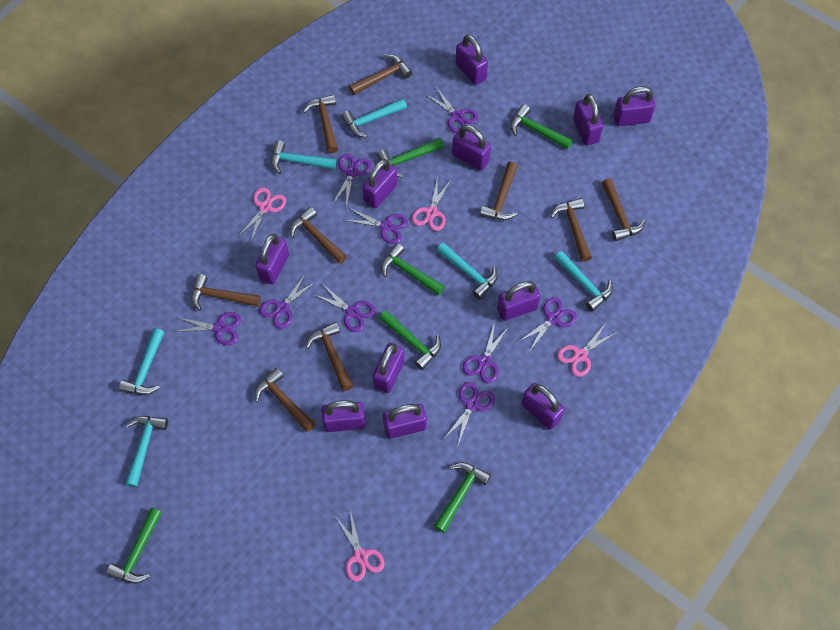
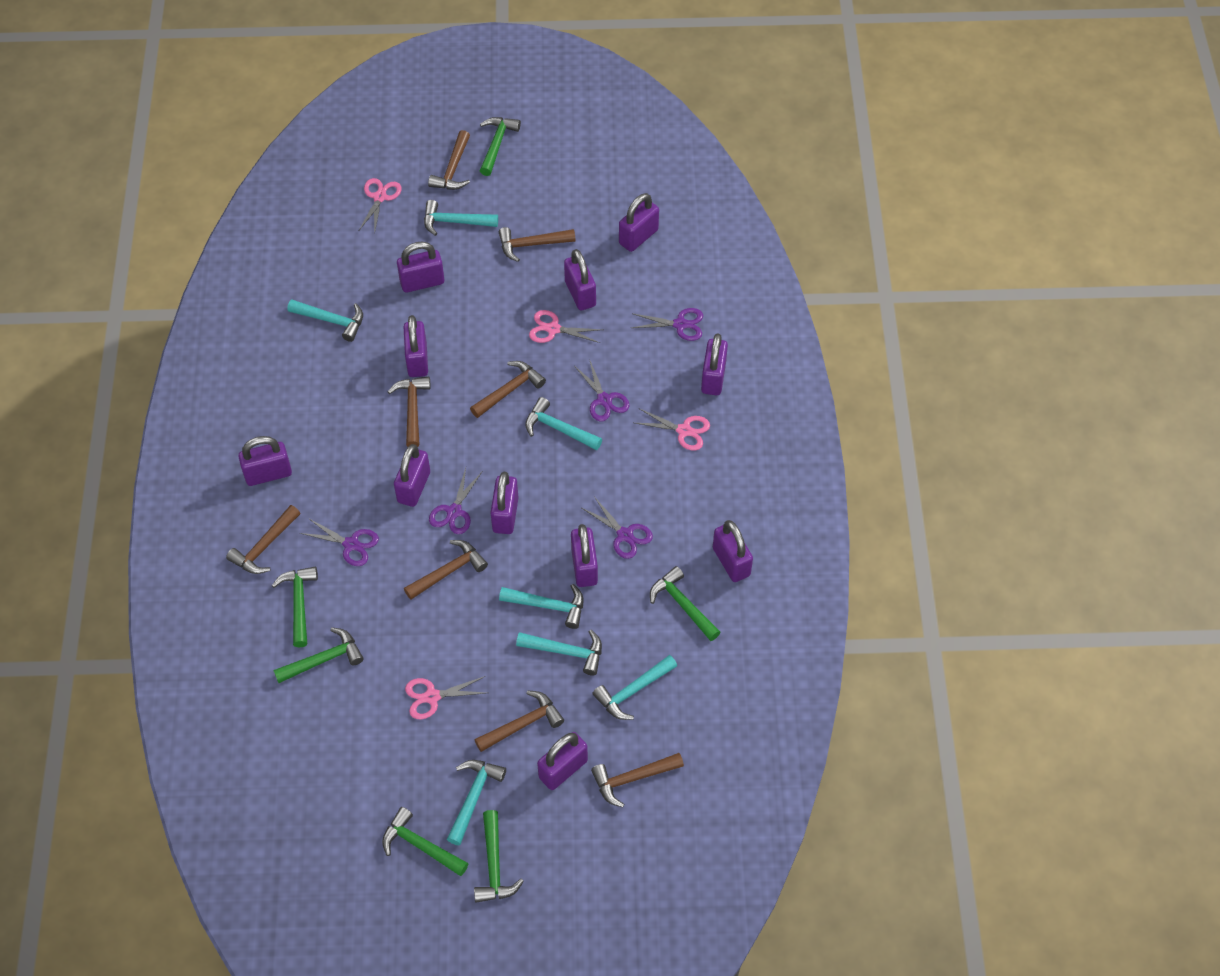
brown hammer: 9 -> 8
purple scissors: 9 -> 5
turquoise hammer: 6 -> 7

